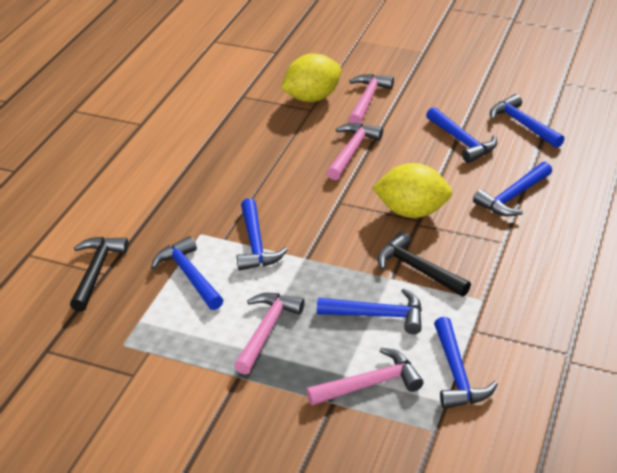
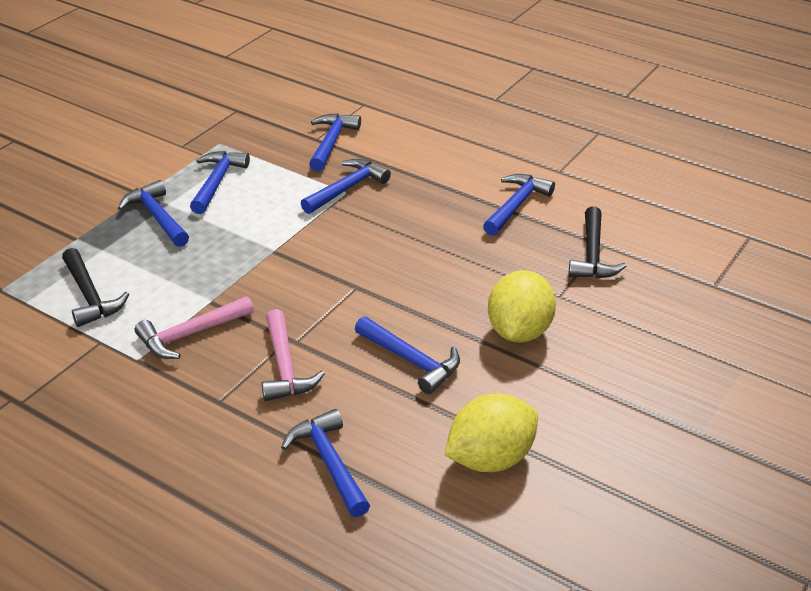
pink hammer: 4 -> 2

